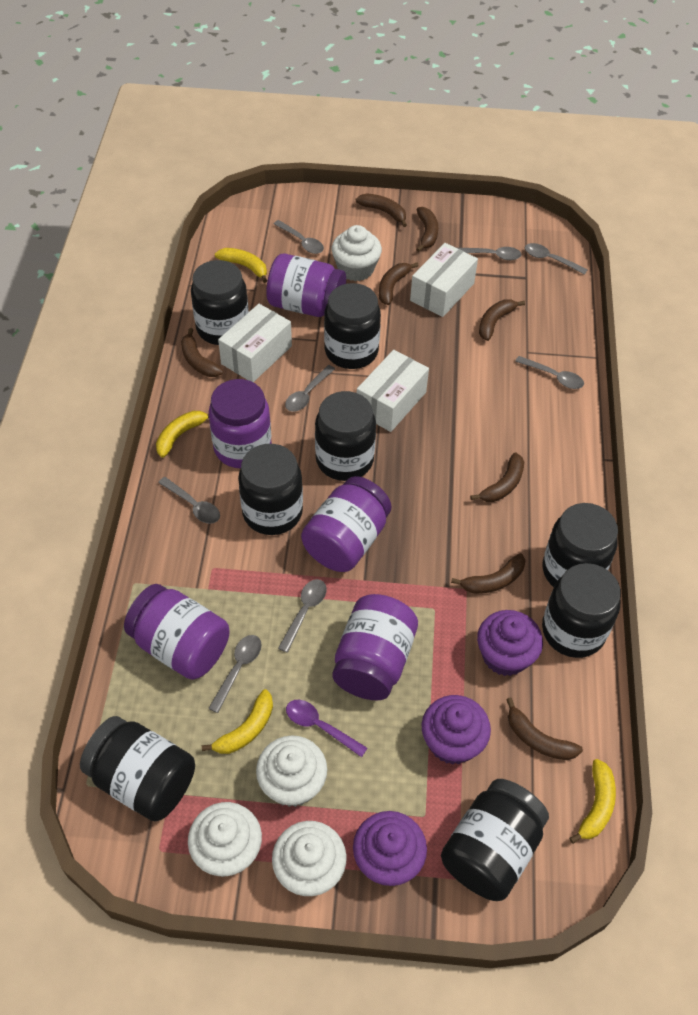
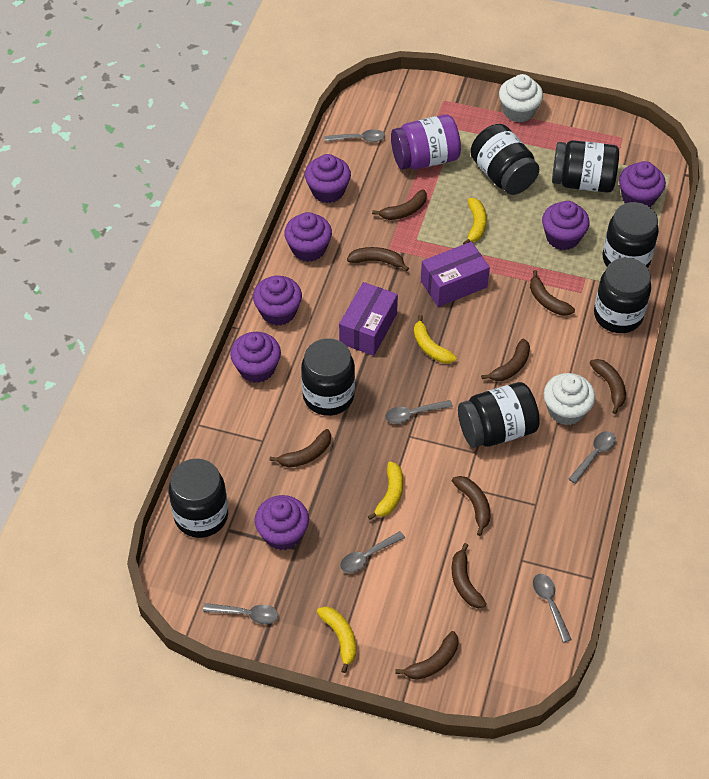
black jar: 8 -> 7
brown banana: 8 -> 9
grey spoon: 8 -> 6
purple box: 0 -> 2
purple cupcake: 3 -> 7
purple jar: 5 -> 1
purple spoon: 1 -> 0
white box: 3 -> 0
white cupcake: 4 -> 2

